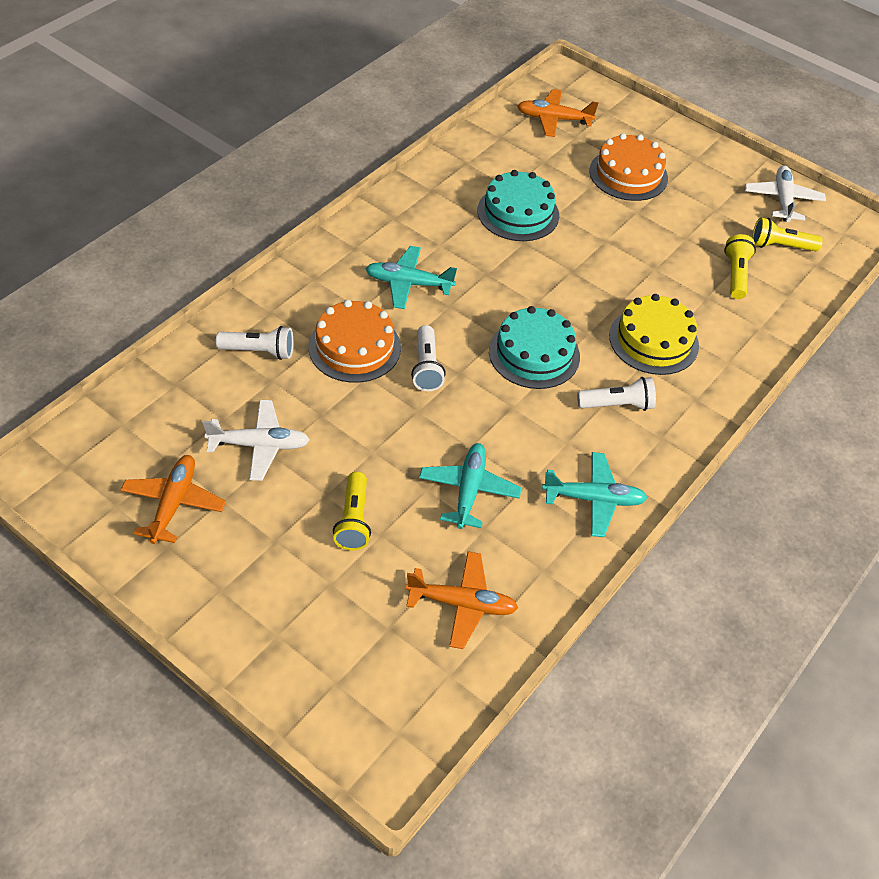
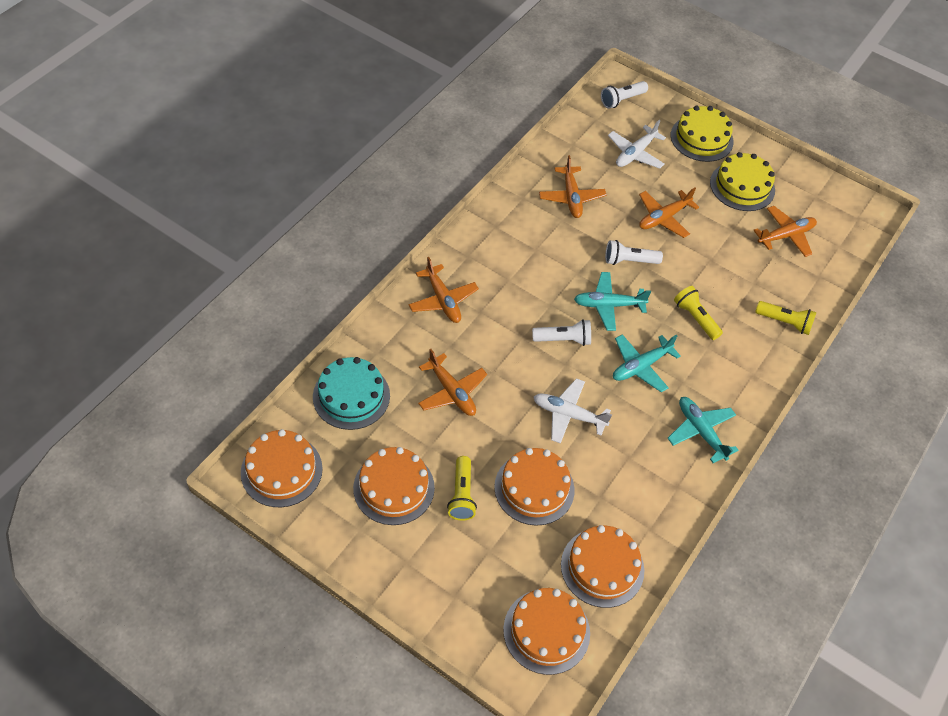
orange cake: 2 -> 5
orange plane: 3 -> 5
turquoise cake: 2 -> 1
yellow cake: 1 -> 2

